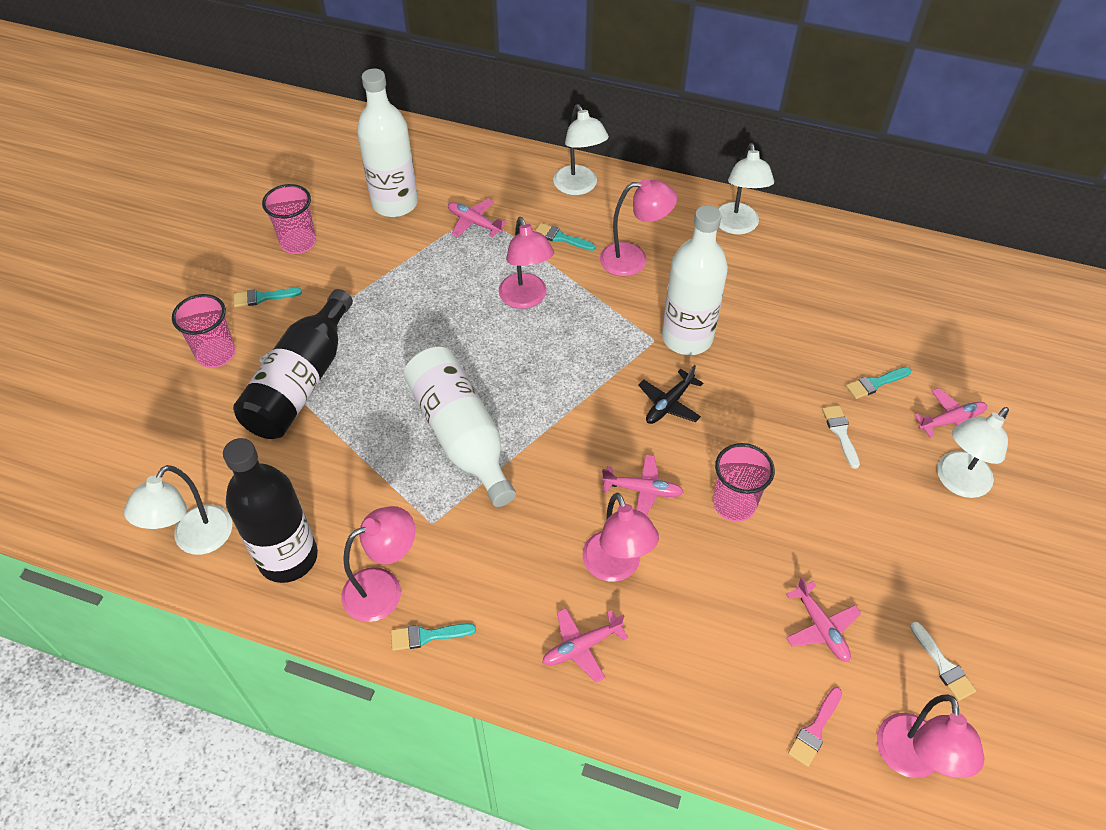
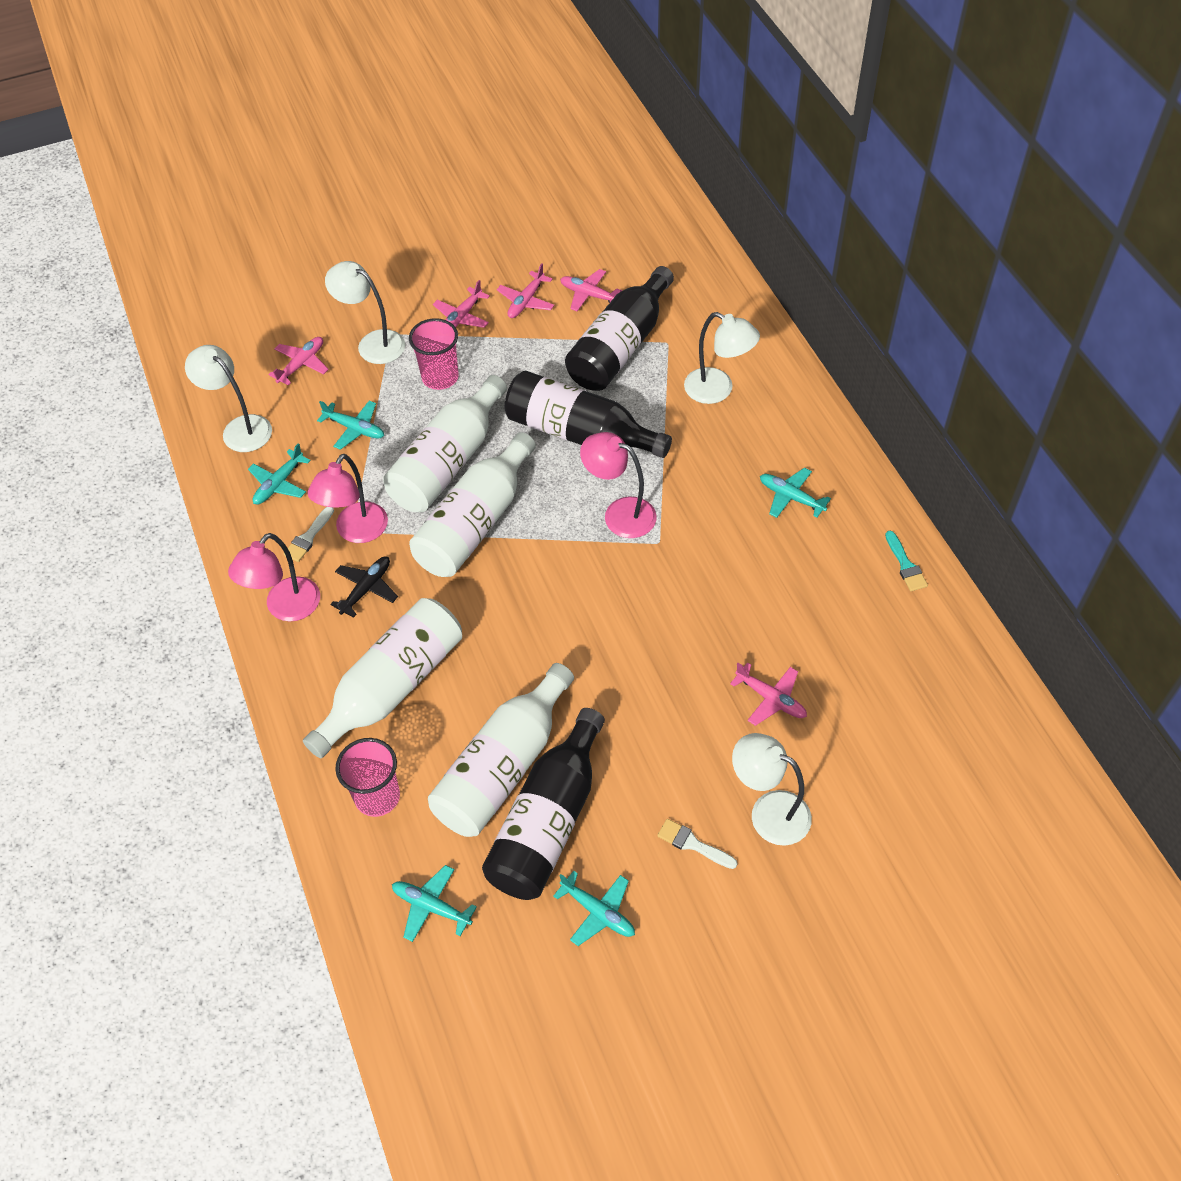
black bottle: 2 -> 3
pink brush: 1 -> 0
pink cup: 3 -> 2
pink lamp: 5 -> 3
turquoise brush: 4 -> 1
turquoise plane: 0 -> 5
white bottle: 3 -> 4

